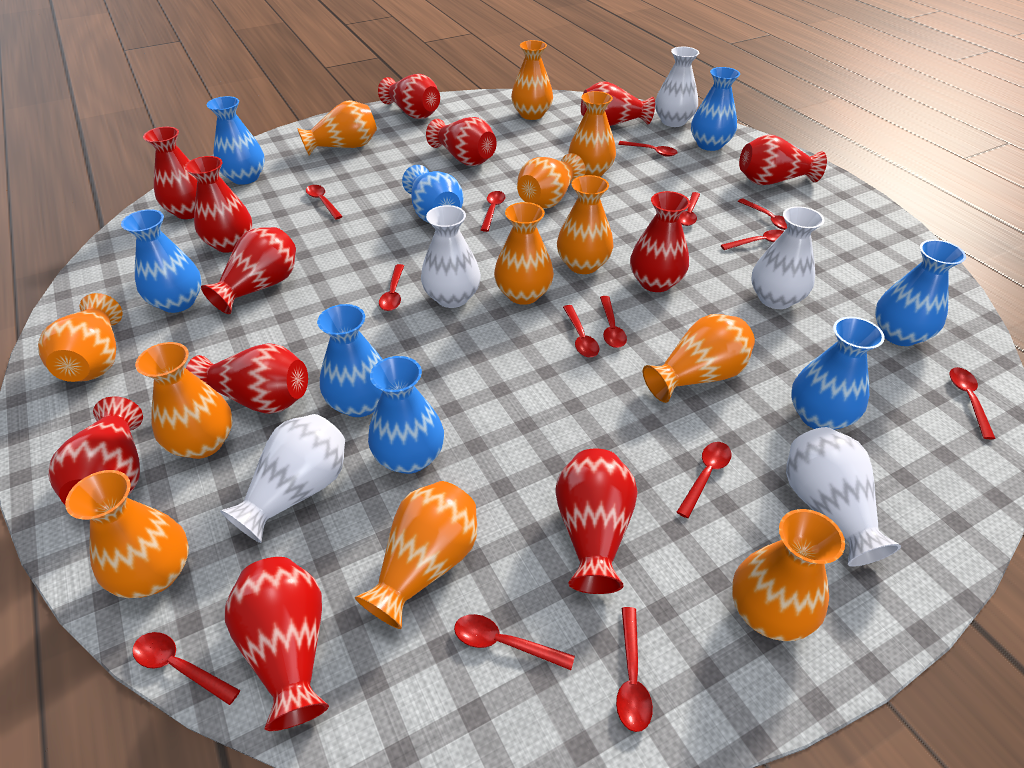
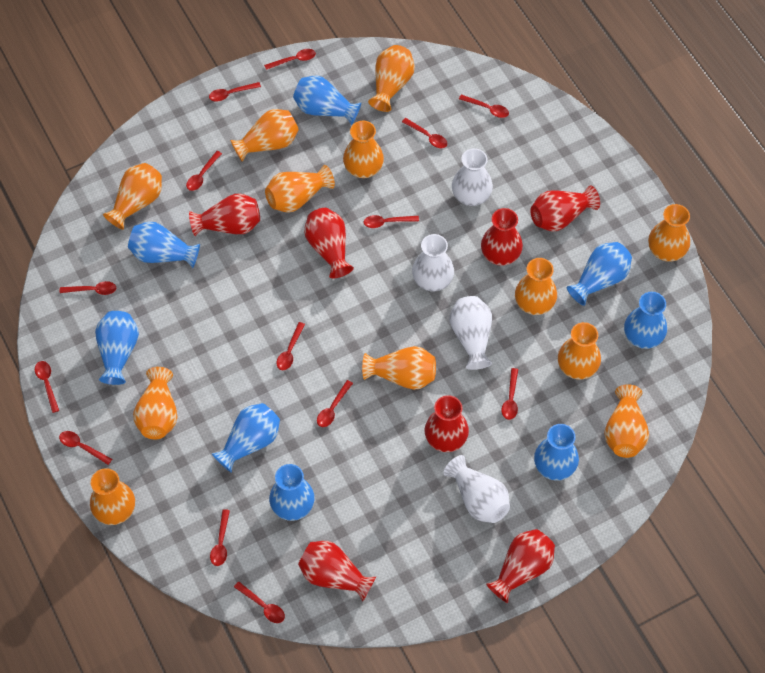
red vase: 12 -> 7
white vase: 5 -> 4

